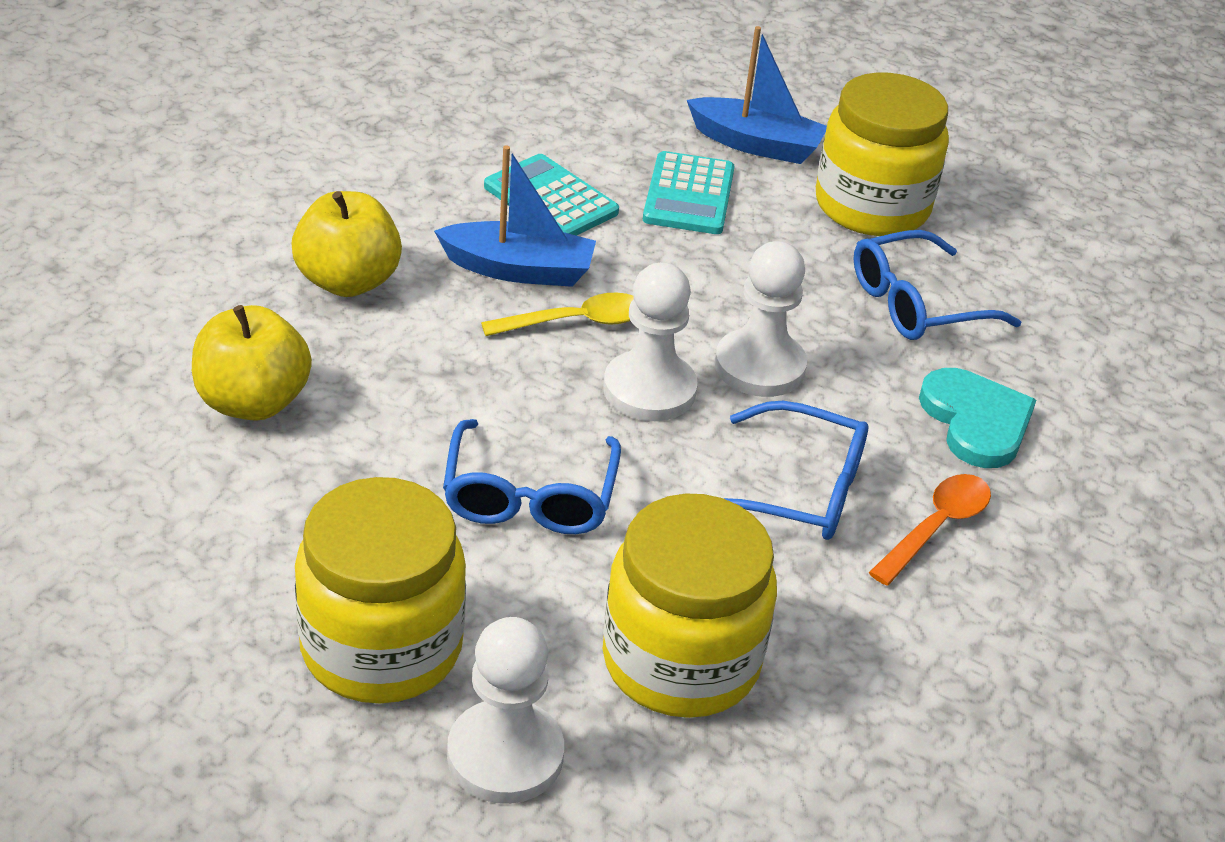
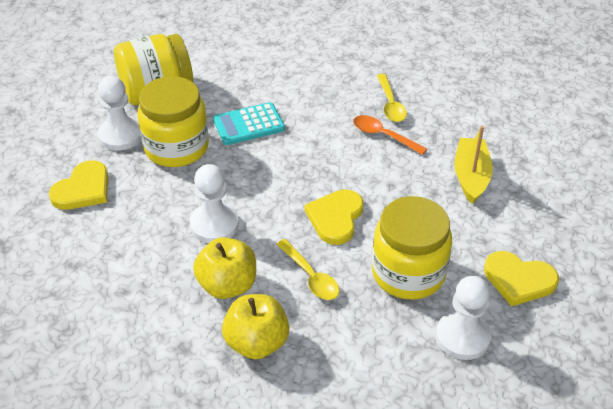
blue boat: 2 -> 0
blue glasses: 3 -> 0
turquoise calculator: 2 -> 1
turquoise heart: 1 -> 0
yellow boat: 0 -> 1
yellow heart: 0 -> 3
yellow spoon: 1 -> 2

